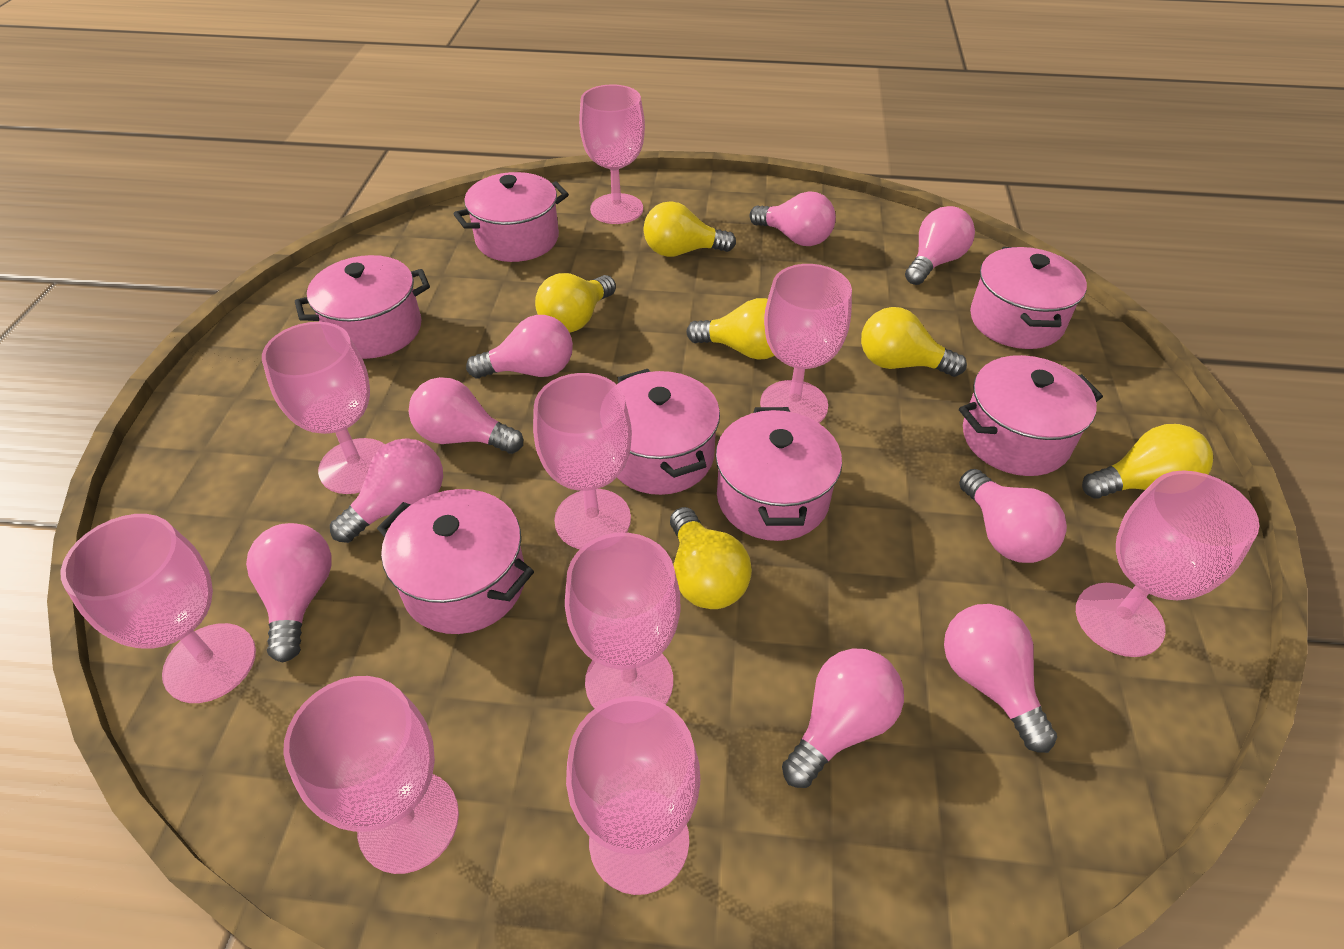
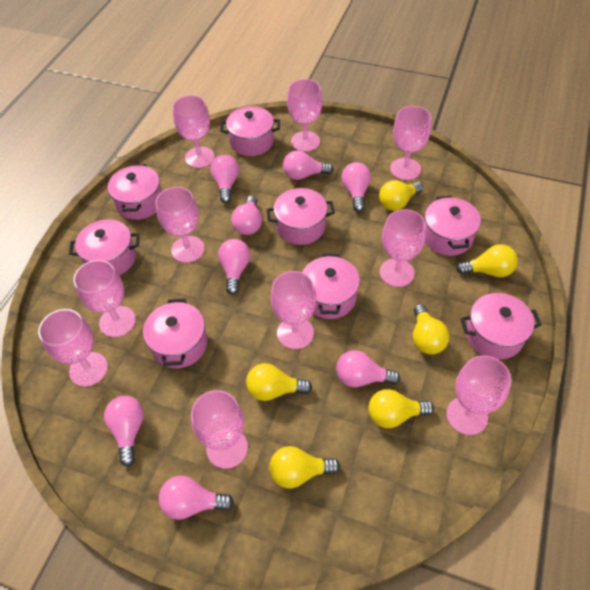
pink goblet: 9 -> 10
pink light bulb: 9 -> 8
pink pot: 7 -> 8

